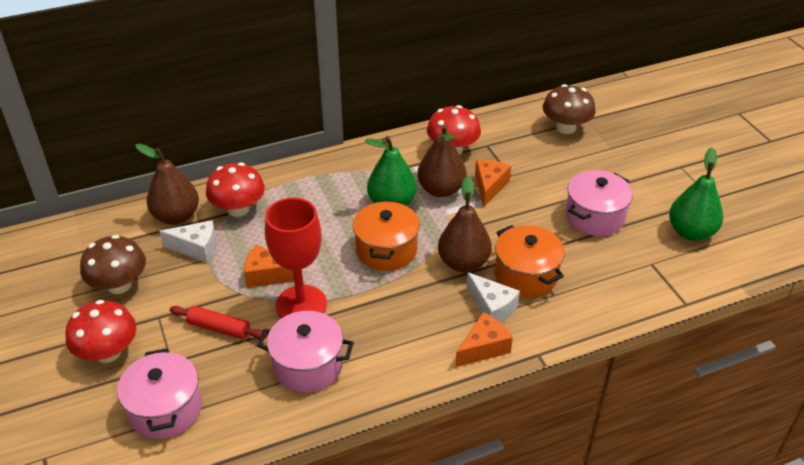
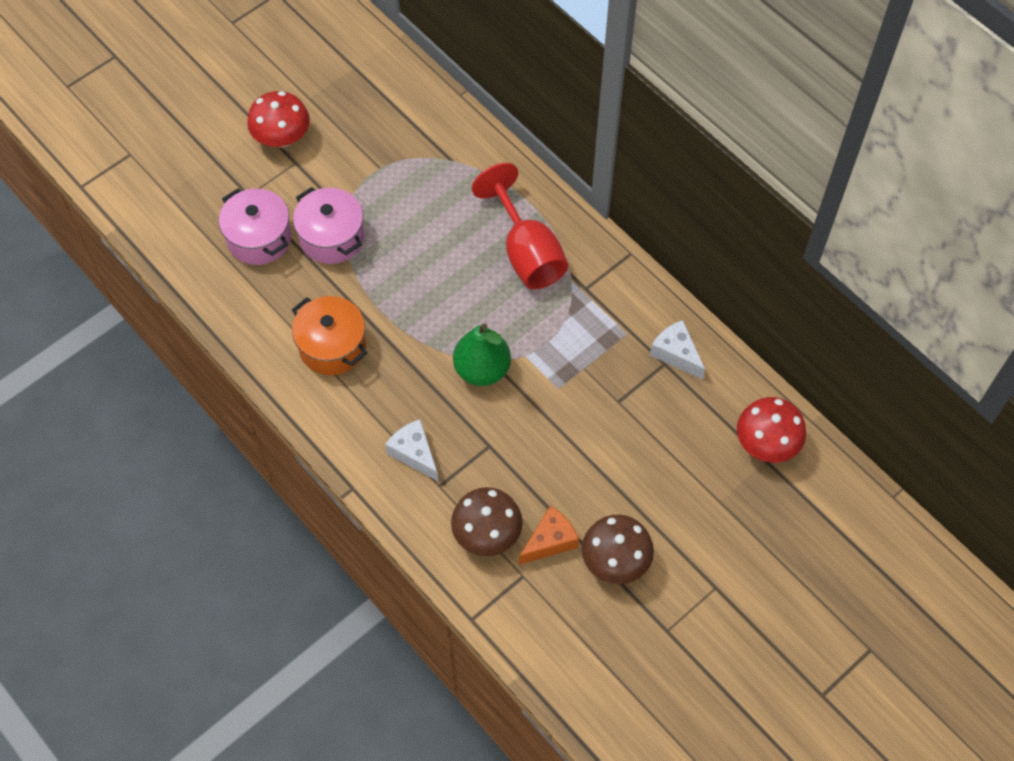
brown pear: 3 -> 0
green pear: 2 -> 1
orange cheese: 3 -> 1
orange pot: 2 -> 1
pink pot: 3 -> 2
red mushroom: 3 -> 2
red rolling pin: 1 -> 0

